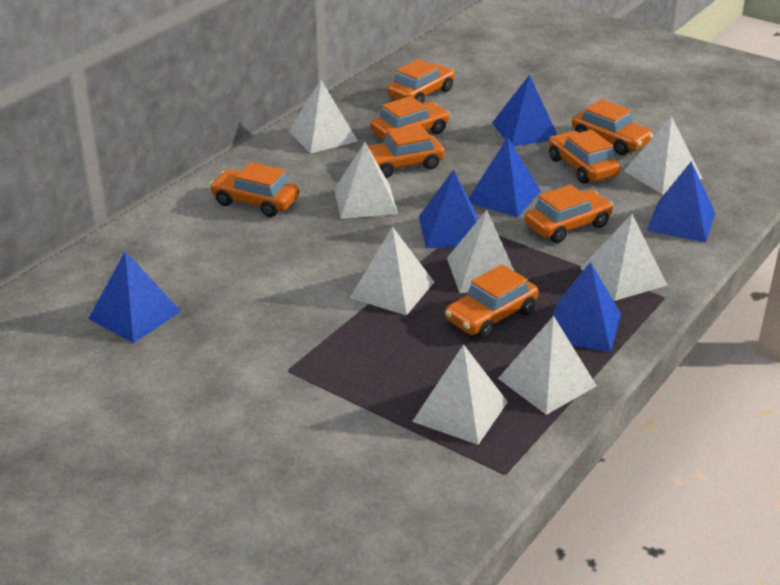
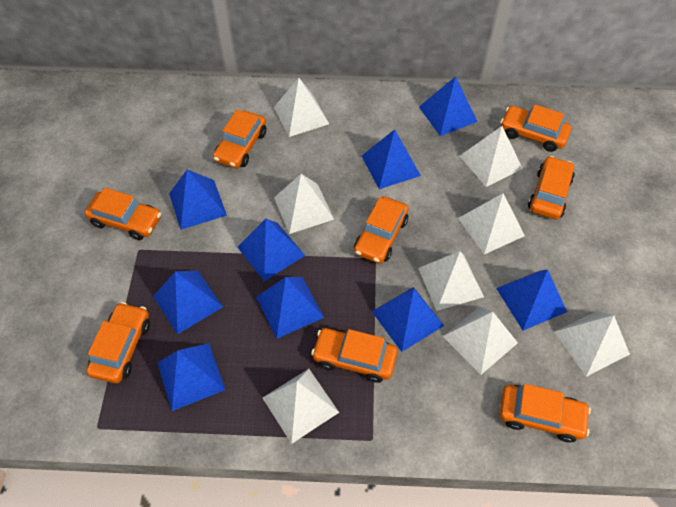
blue pyramid: 6 -> 9

